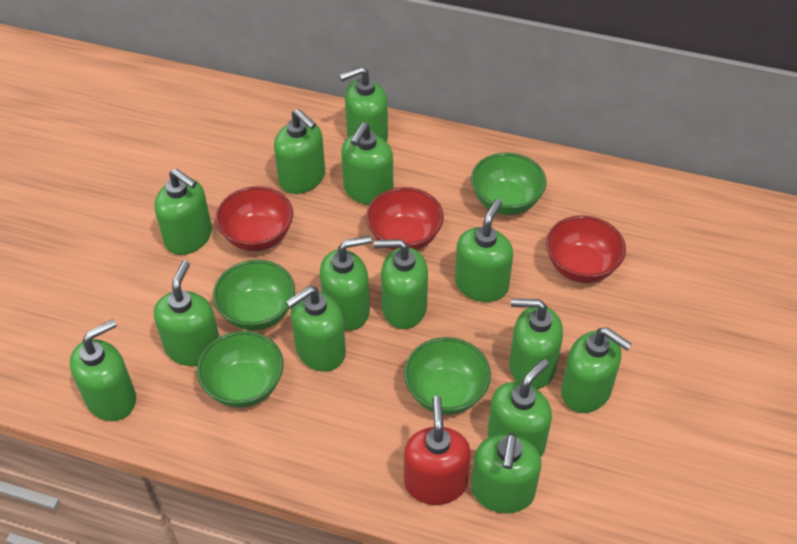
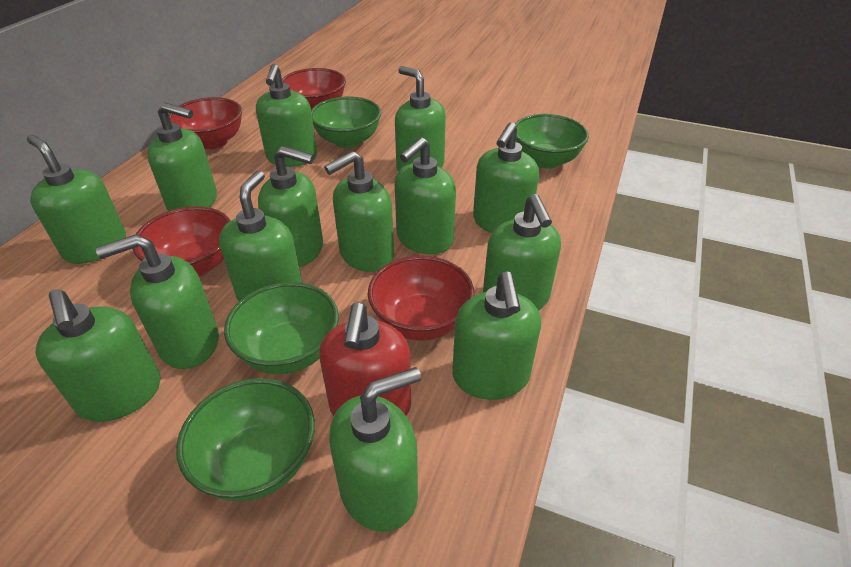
red bowl: 3 -> 4

